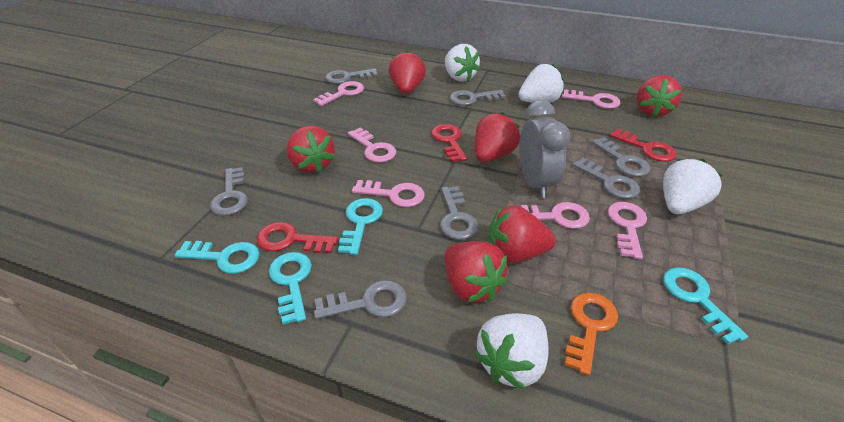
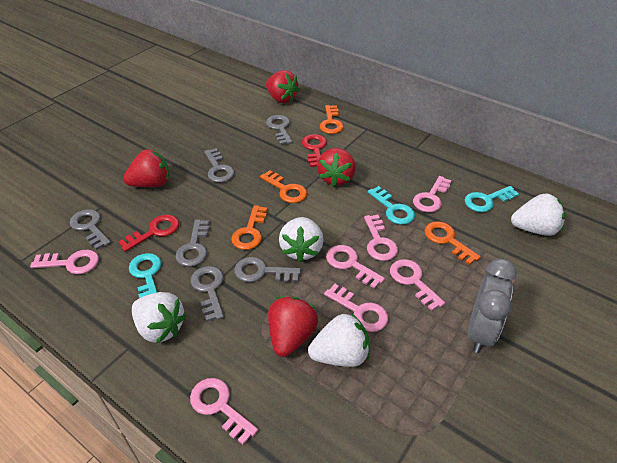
grey key: 7 -> 6
orange key: 1 -> 4
pink key: 6 -> 7
red key: 3 -> 2
red strawberry: 6 -> 4
turquoise key: 4 -> 3

